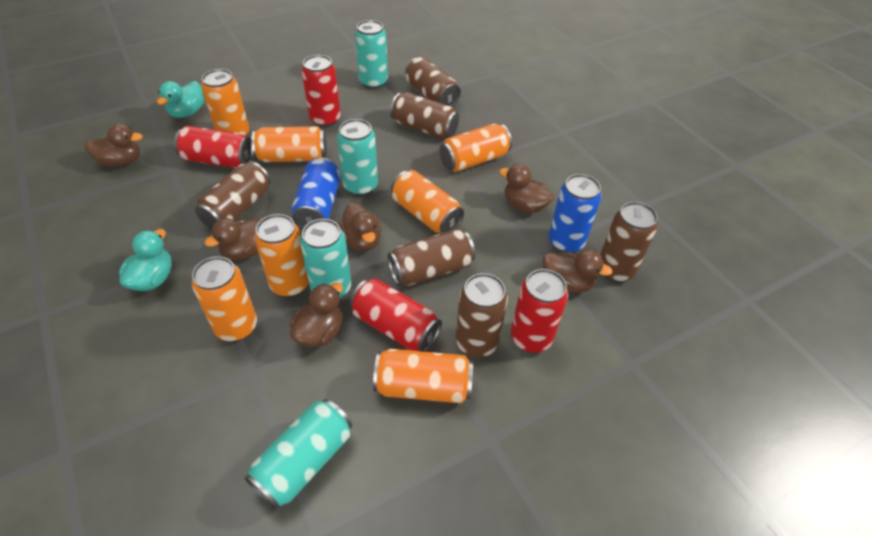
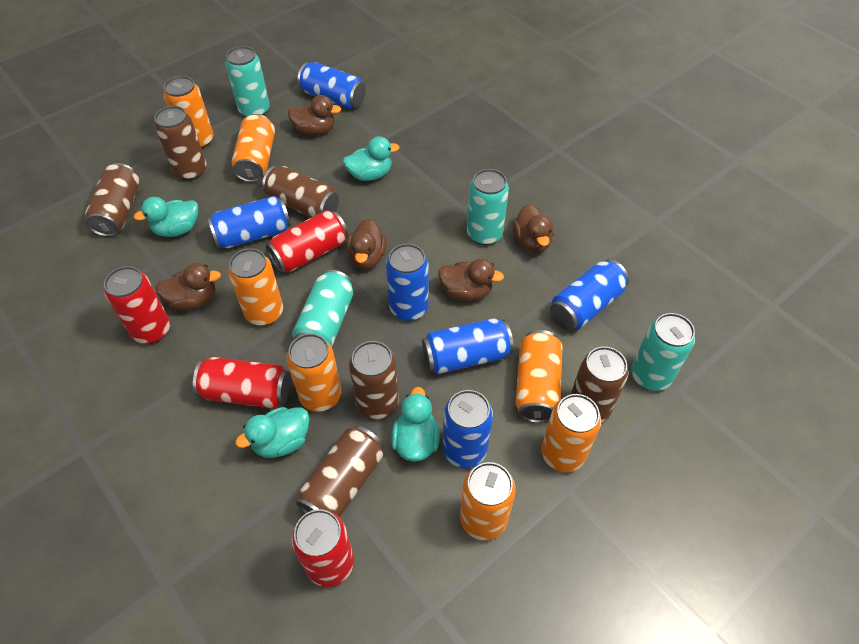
blue can: 2 -> 6
brown duck: 6 -> 5
turquoise duck: 2 -> 4

